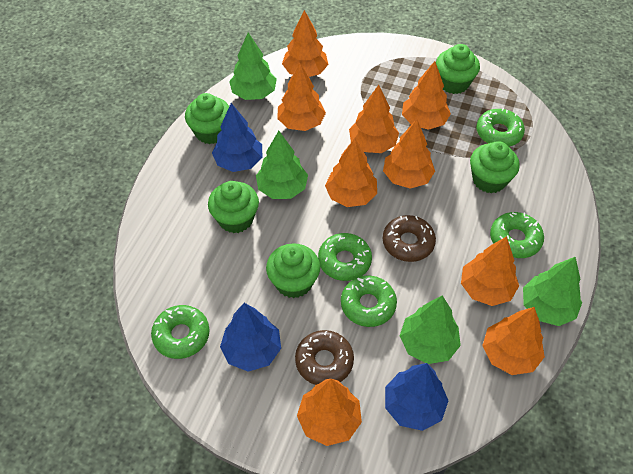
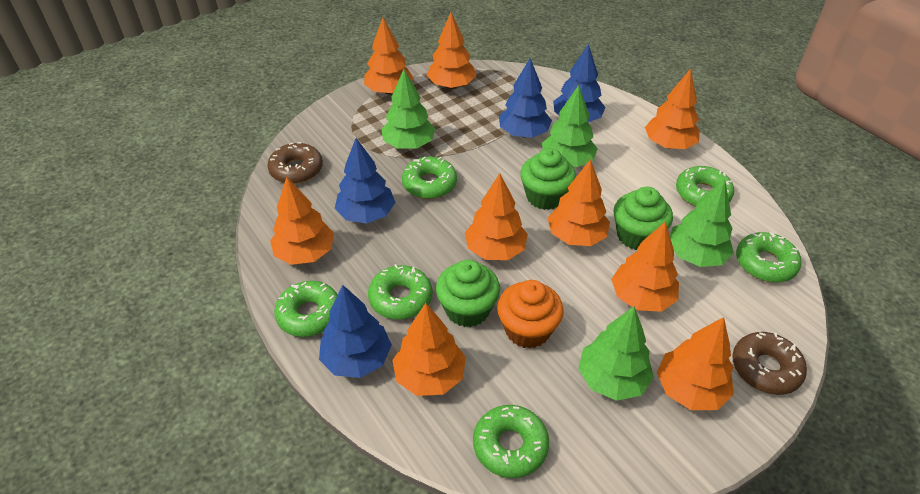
blue tree: 3 -> 4
green cupcake: 5 -> 3
green donut: 5 -> 6
orange cupcake: 0 -> 1

